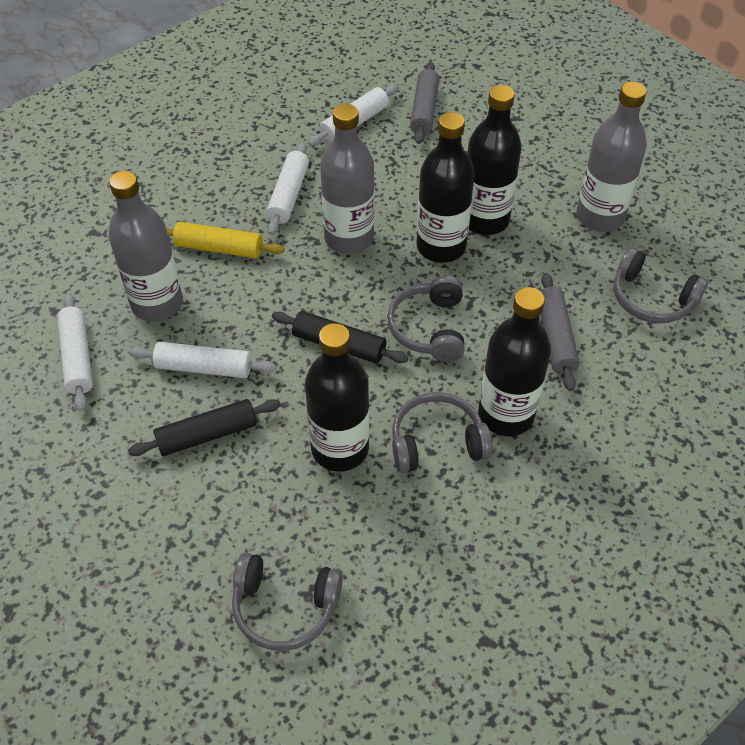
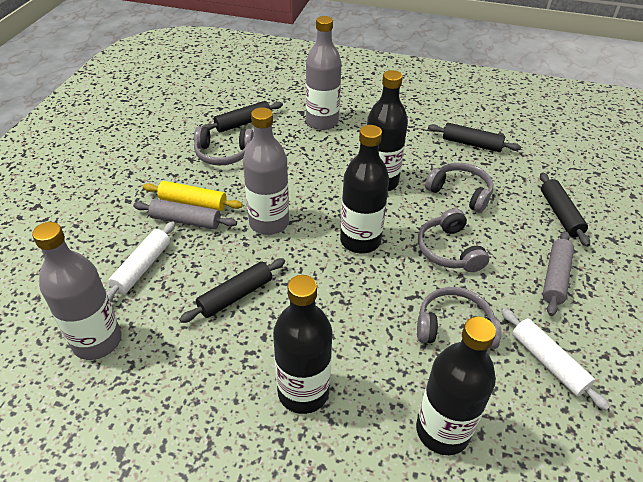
black rolling pin: 2 -> 4
white rolling pin: 4 -> 2

